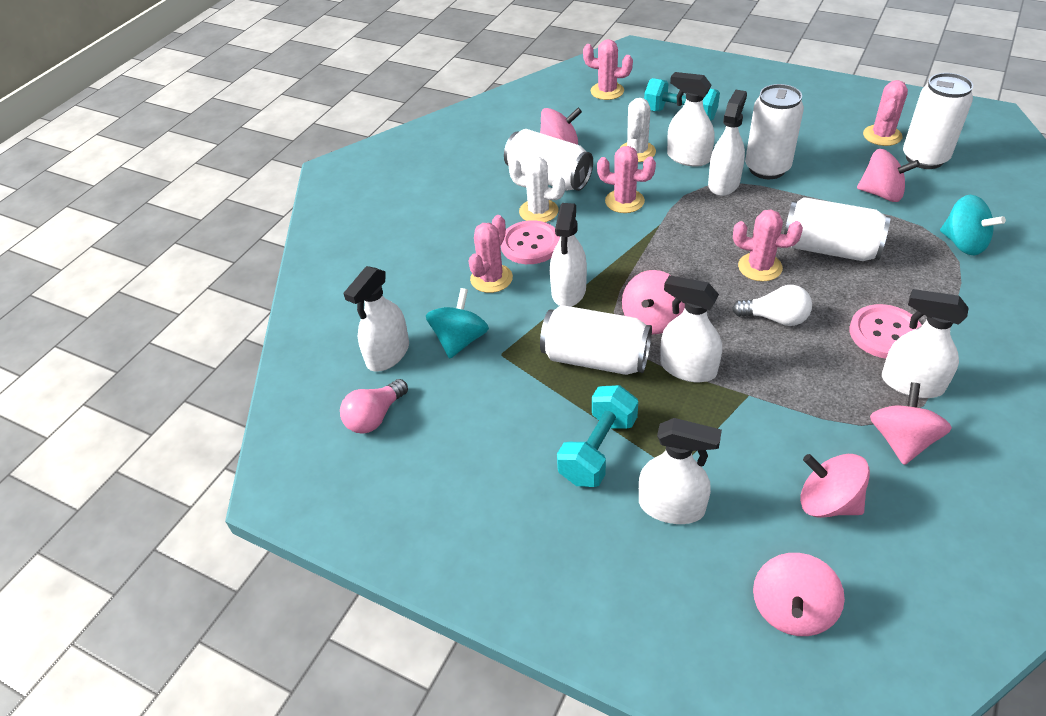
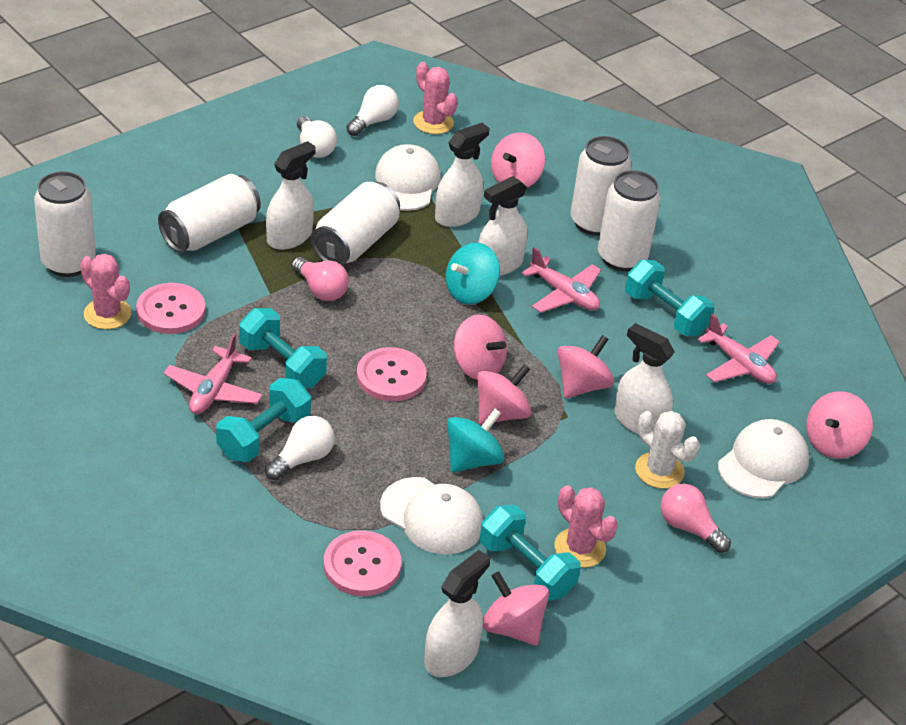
pink button: 2 -> 3
pink cactus: 5 -> 3
pink light bulb: 1 -> 2
pink plane: 0 -> 3
turquoise dumbbell: 2 -> 4
white cactus: 2 -> 1
white cap: 0 -> 3
white light bulb: 1 -> 3
white spray bottle: 7 -> 5

